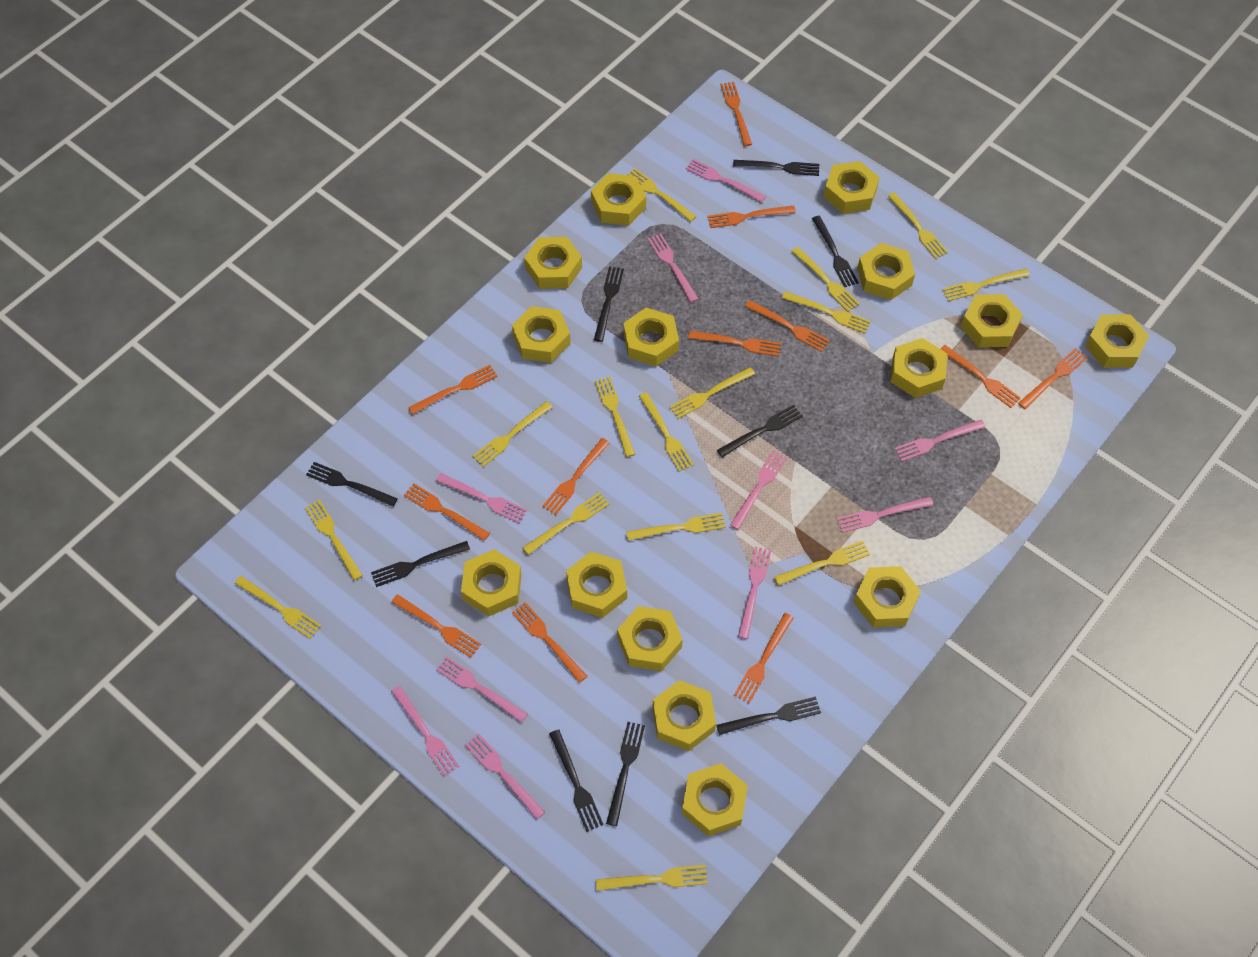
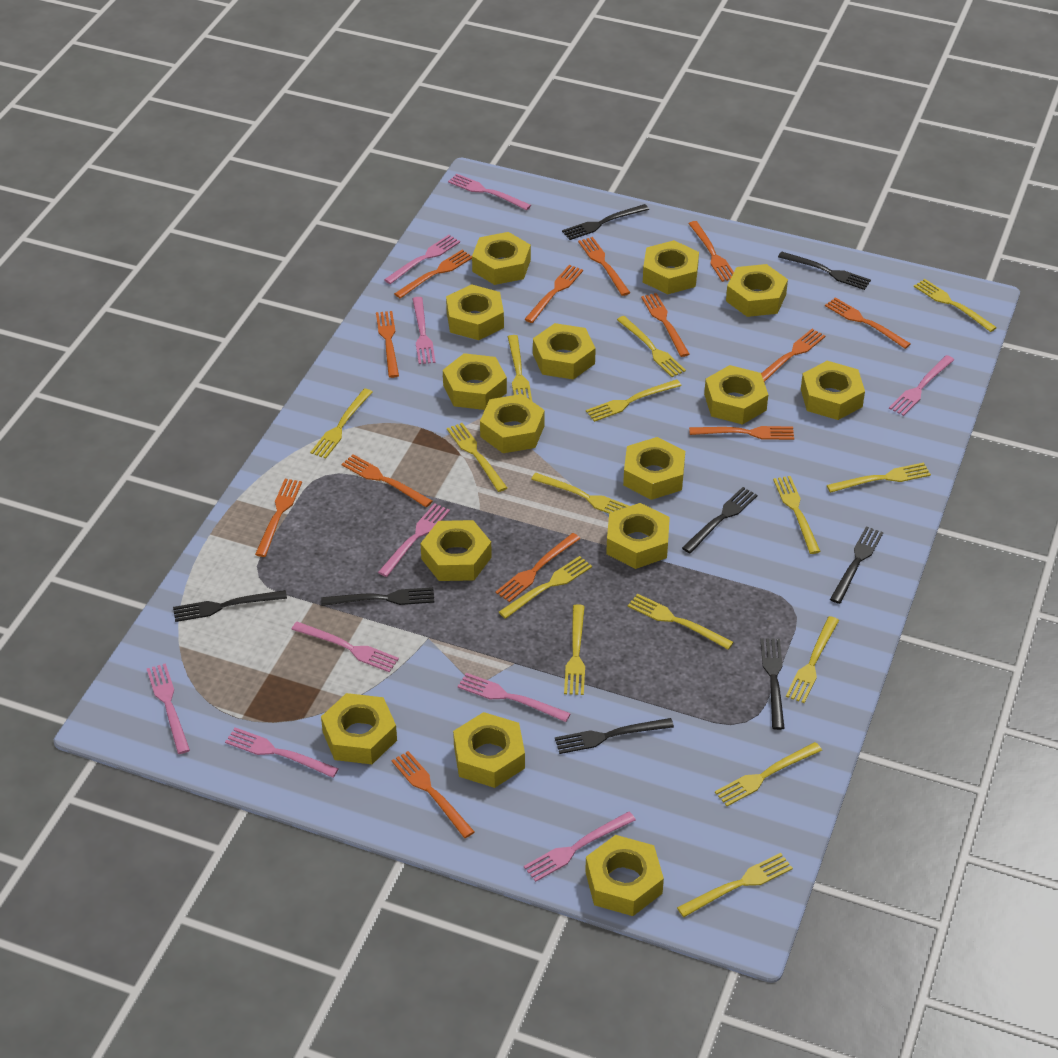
black fork: 9 -> 8
orange fork: 12 -> 13

